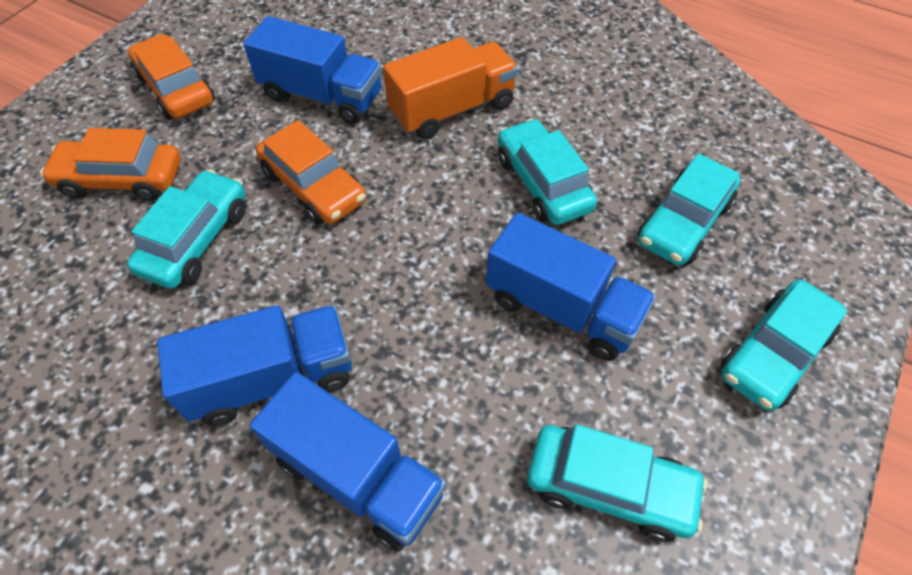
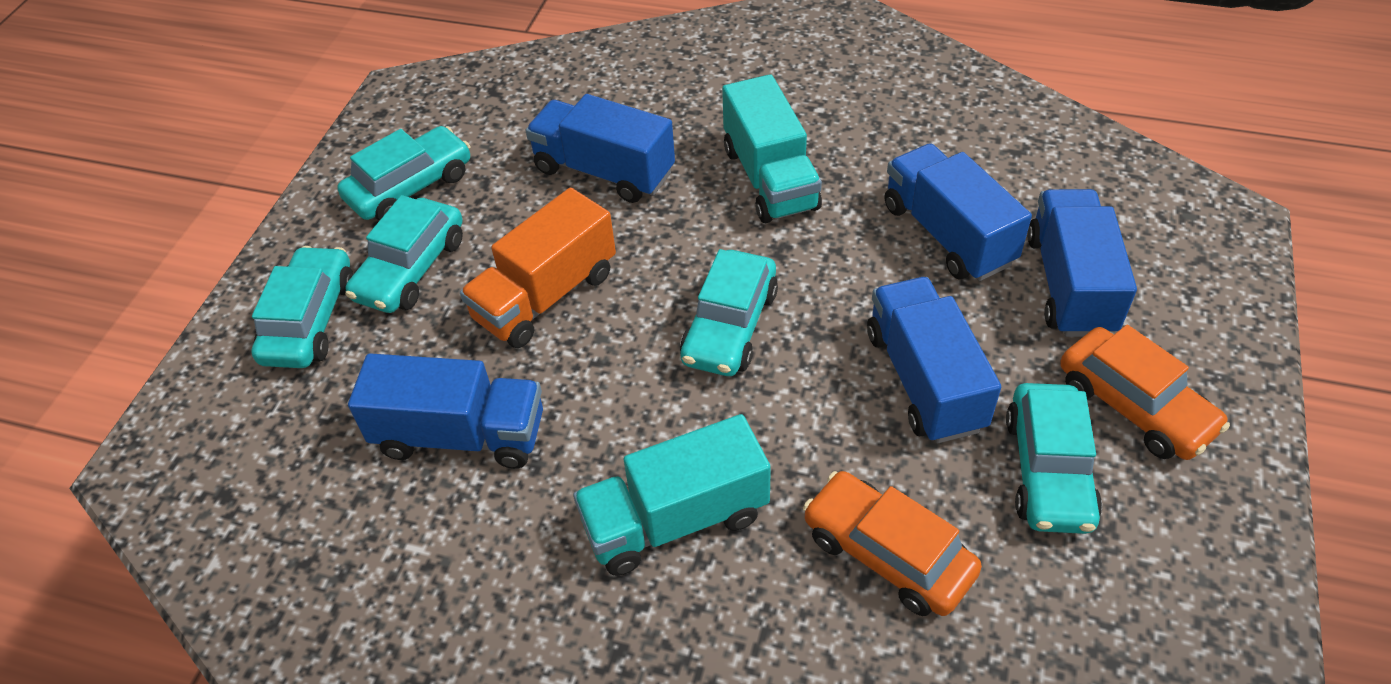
blue truck: 4 -> 5
orange car: 3 -> 2
turquoise truck: 0 -> 2

